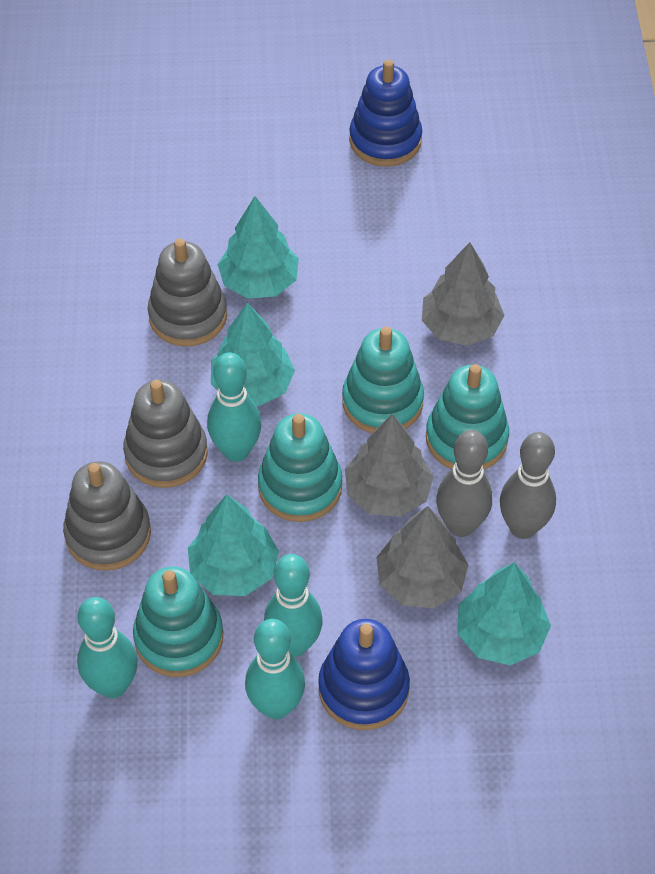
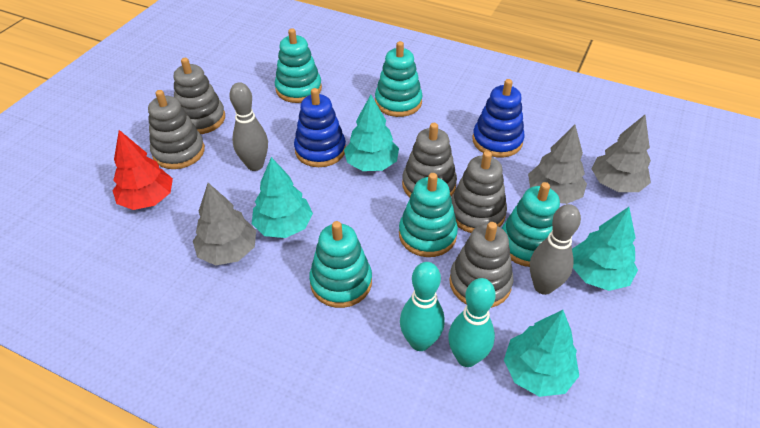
grey stacking toy: 3 -> 5
red tree: 0 -> 1
turquoise bowling pin: 4 -> 2
turquoise stacking toy: 4 -> 5

